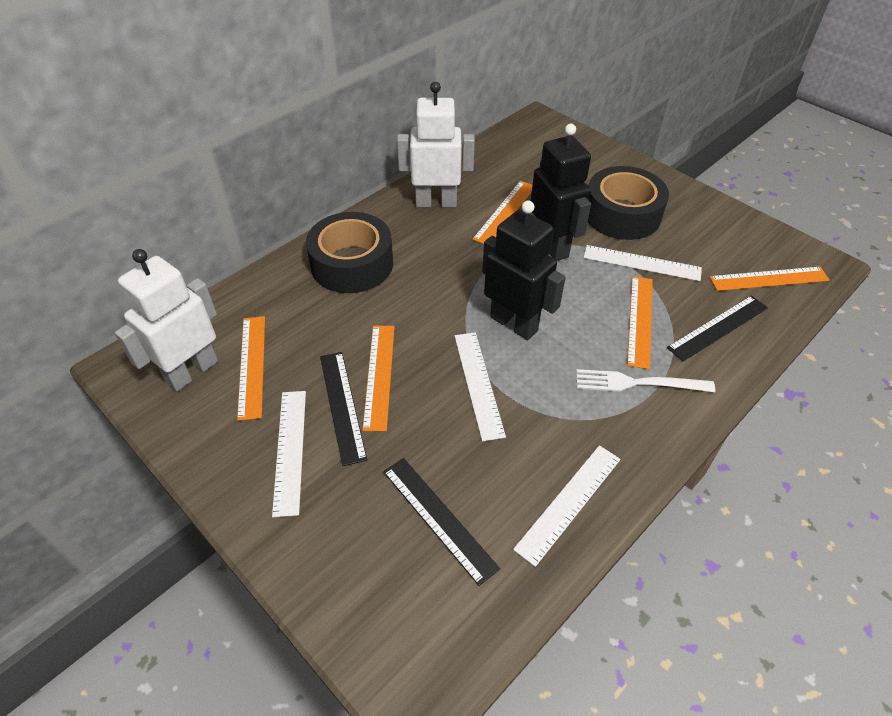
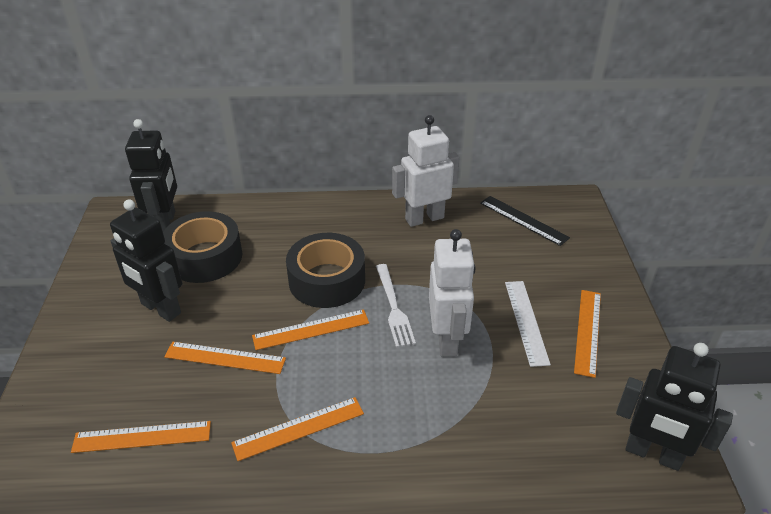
black robot: 2 -> 3
black ruler: 3 -> 1
white ruler: 4 -> 1

